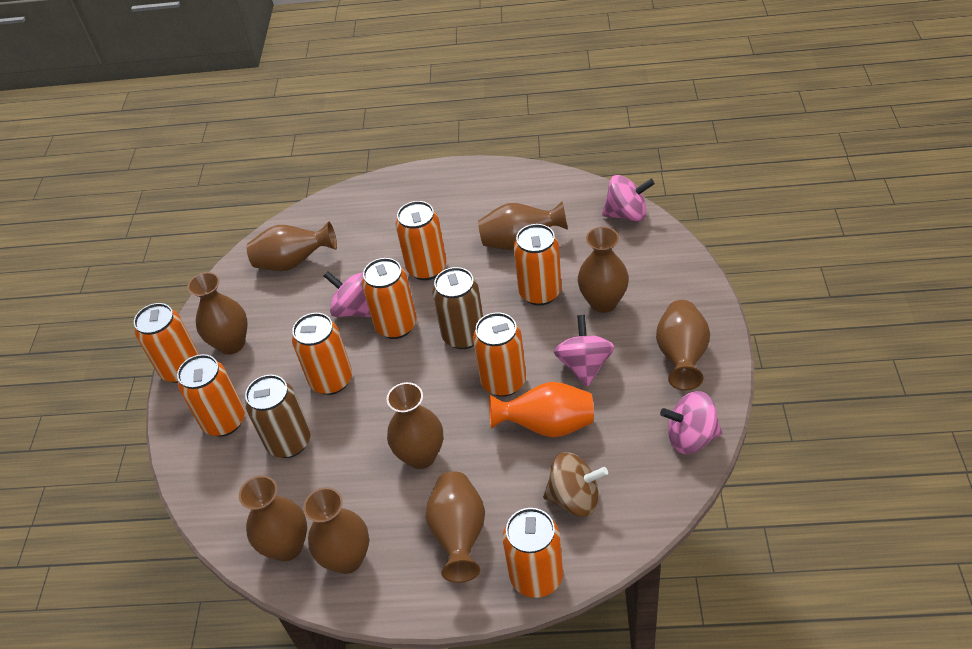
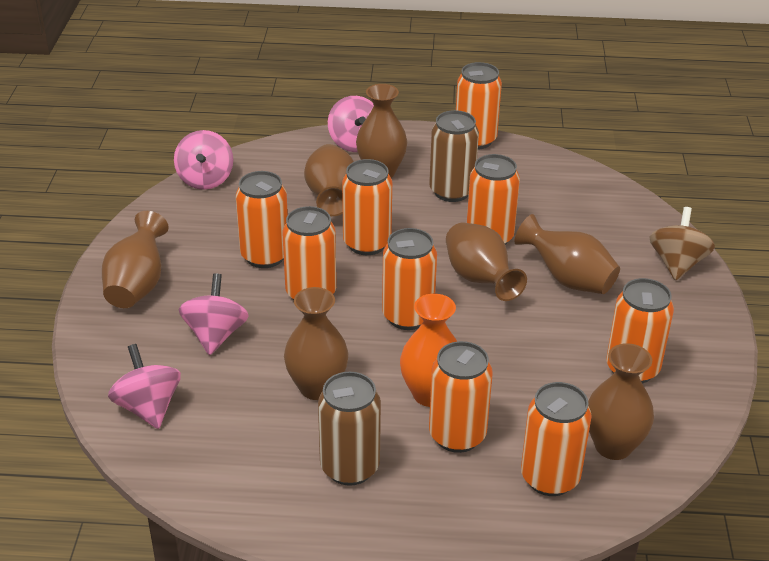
brown vase: 9 -> 7
orange can: 8 -> 9

